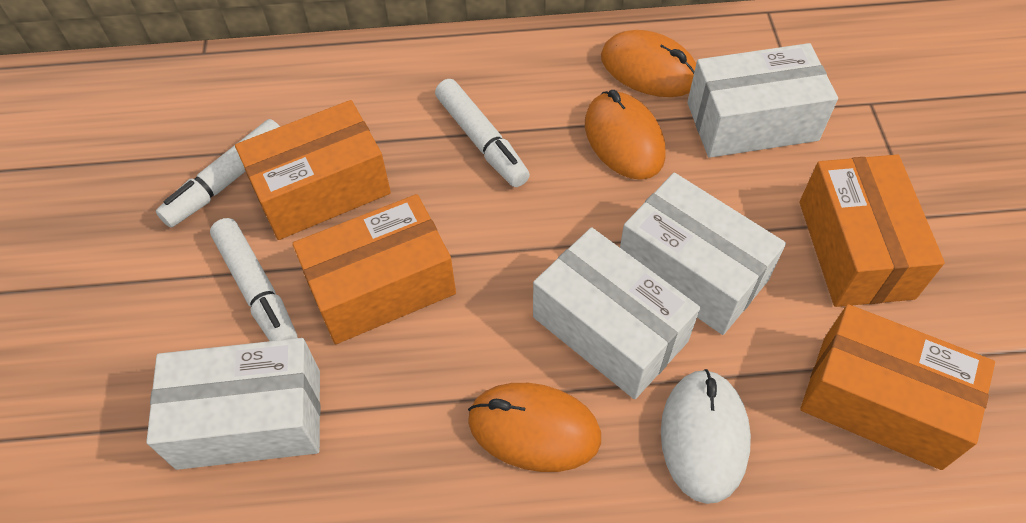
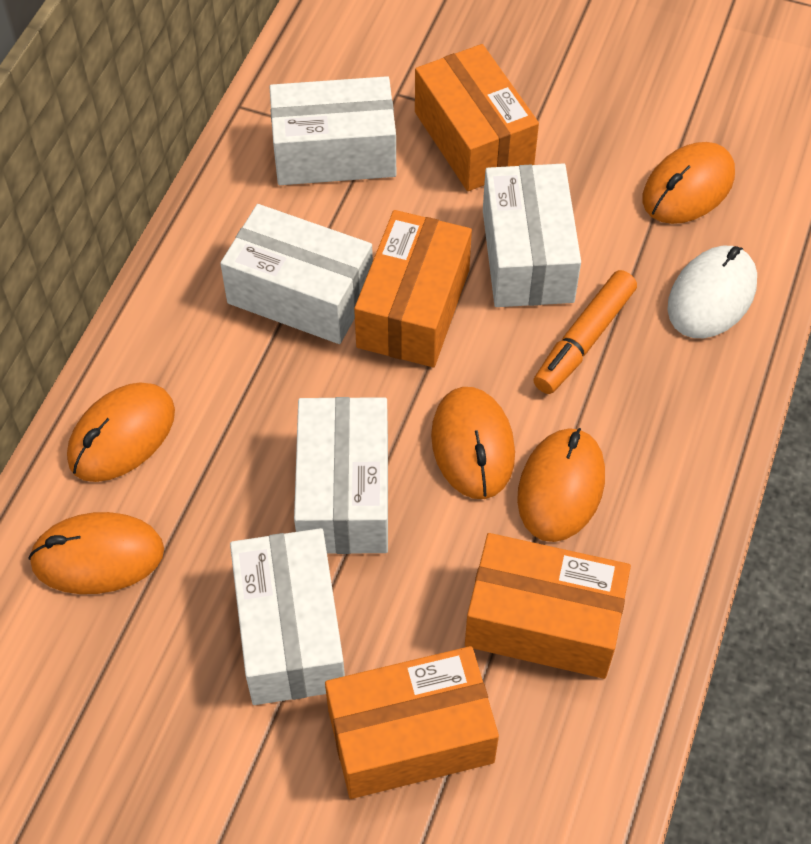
orange marker: 0 -> 1
orange mouse: 3 -> 5
white box: 4 -> 5
white marker: 3 -> 0

